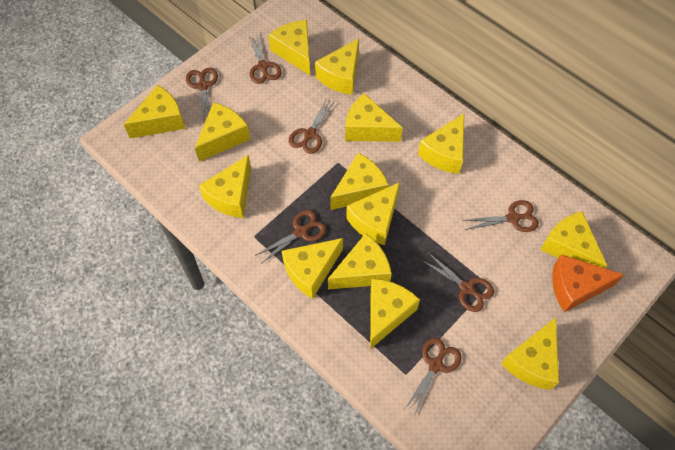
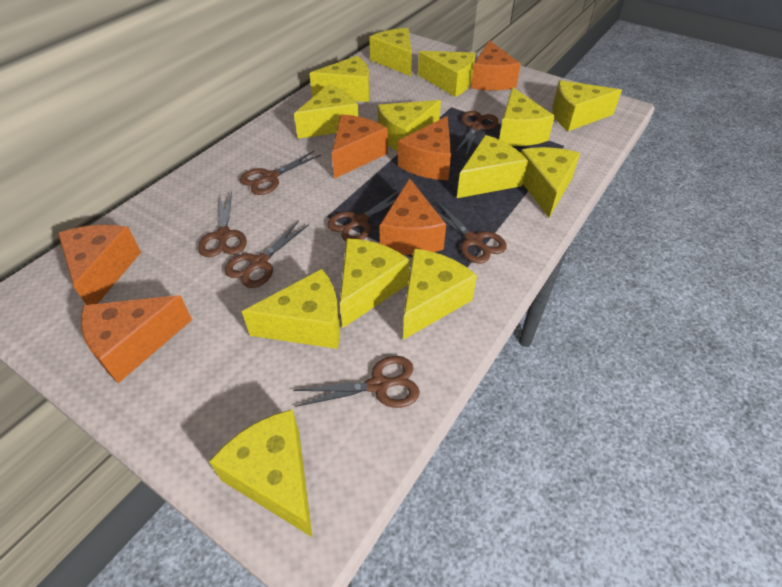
orange cheese: 1 -> 6
yellow cheese: 14 -> 13

